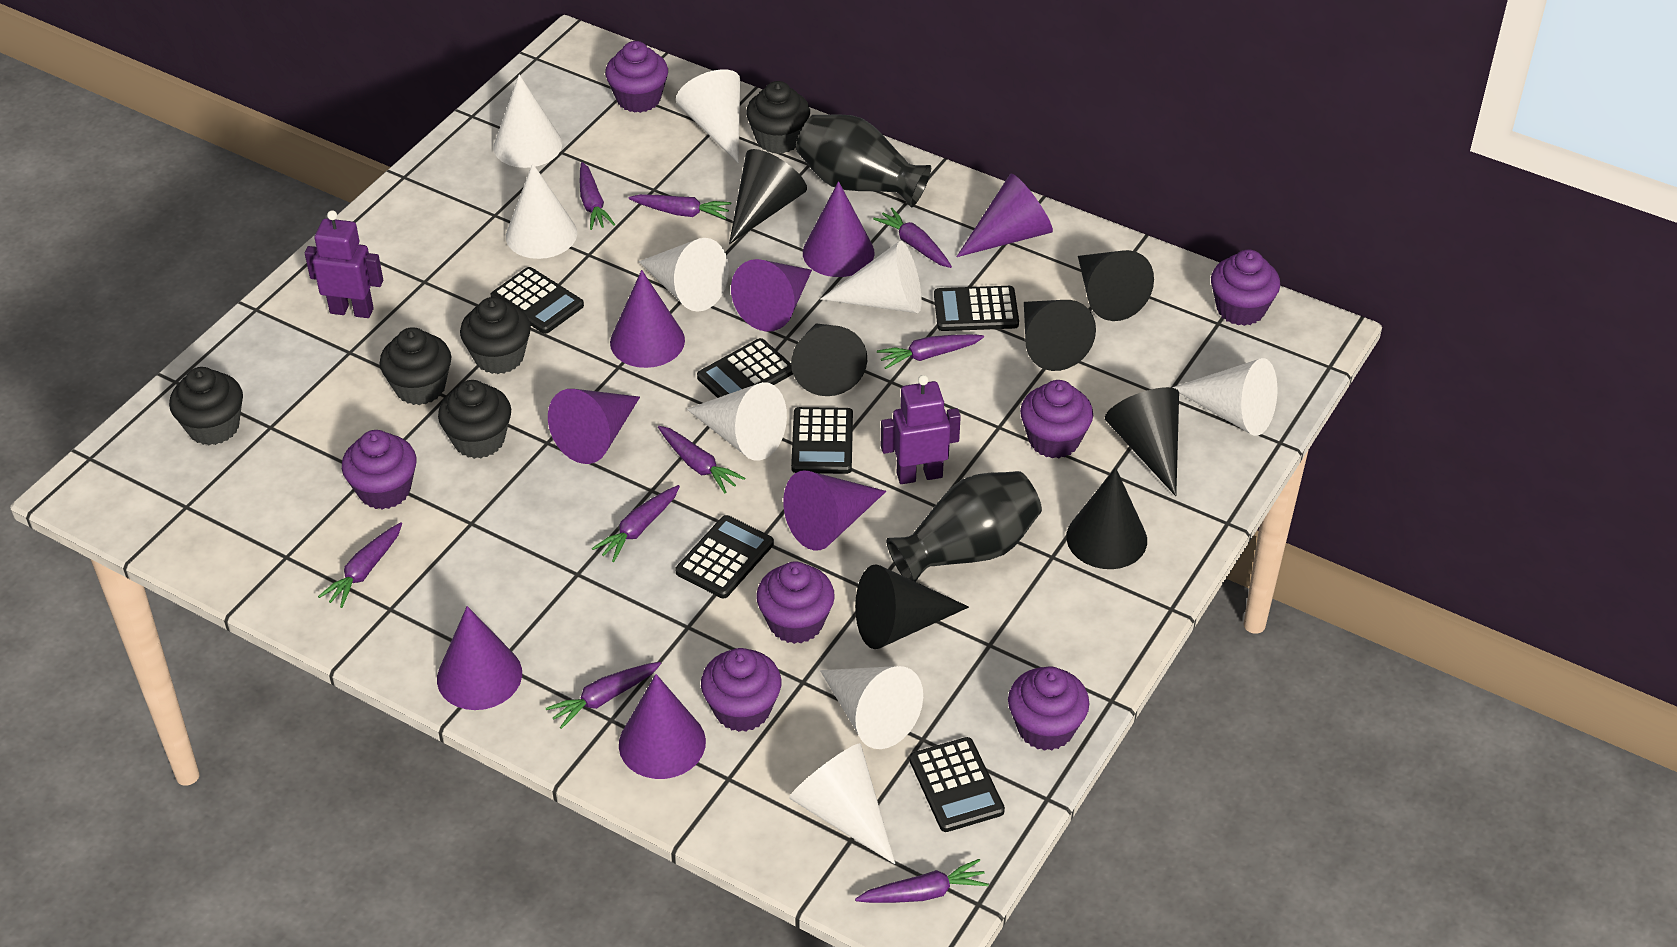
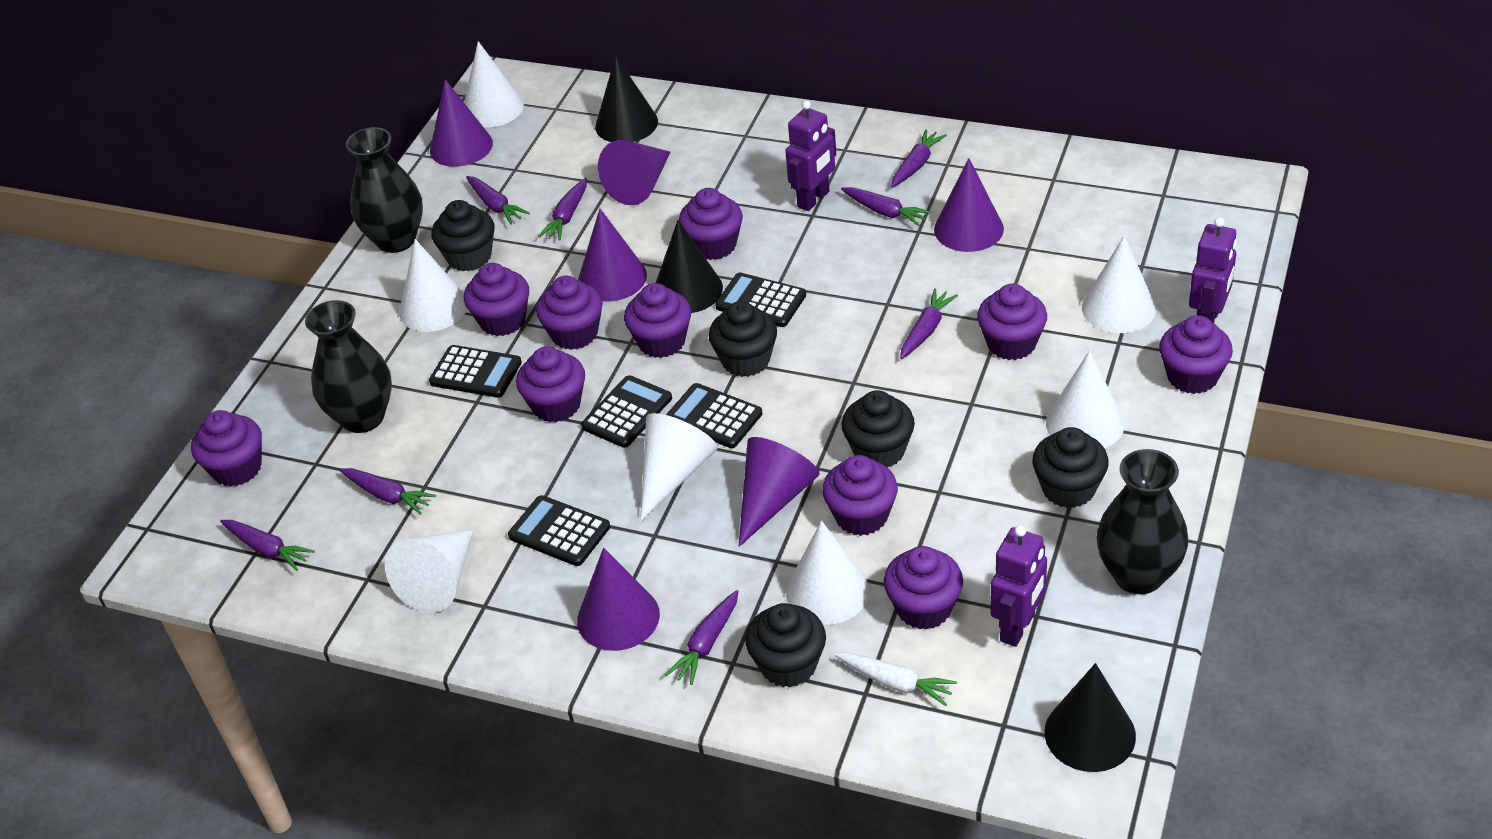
black calculator: 6 -> 5
black cone: 7 -> 3
black vase: 2 -> 3
purple carrot: 9 -> 8
purple cone: 8 -> 6
purple cupcake: 7 -> 10
purple robot: 2 -> 3
white carrot: 0 -> 1
white cone: 9 -> 7

